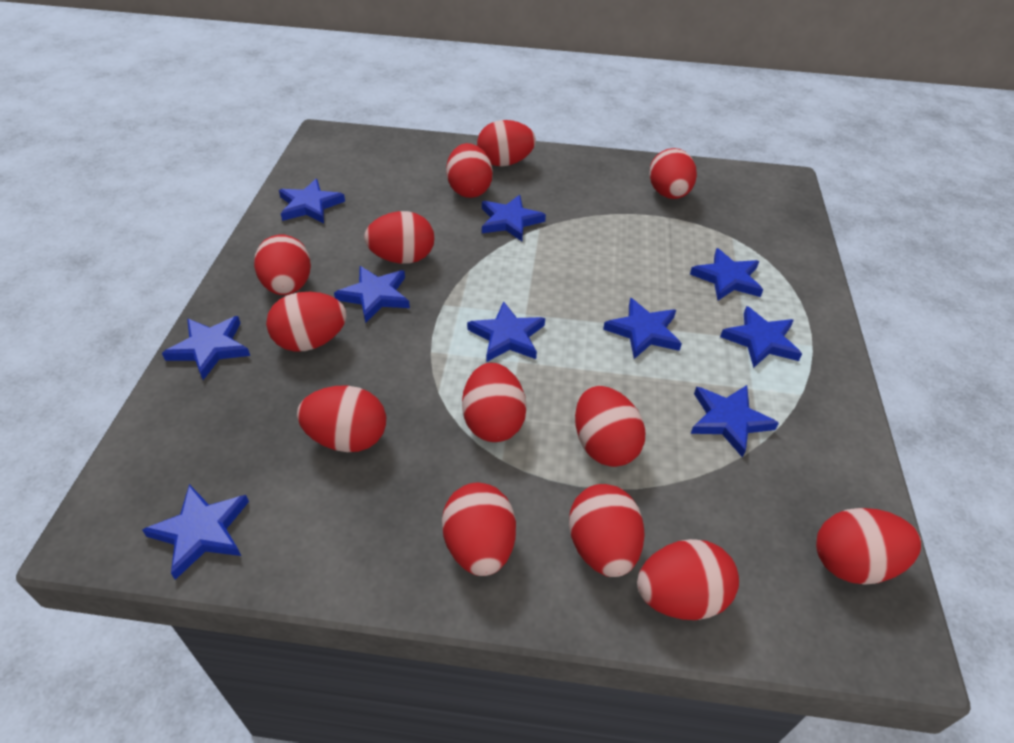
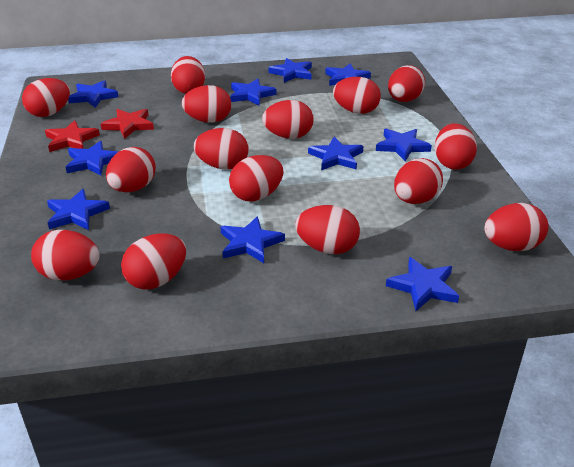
red egg: 13 -> 15
red star: 0 -> 2

